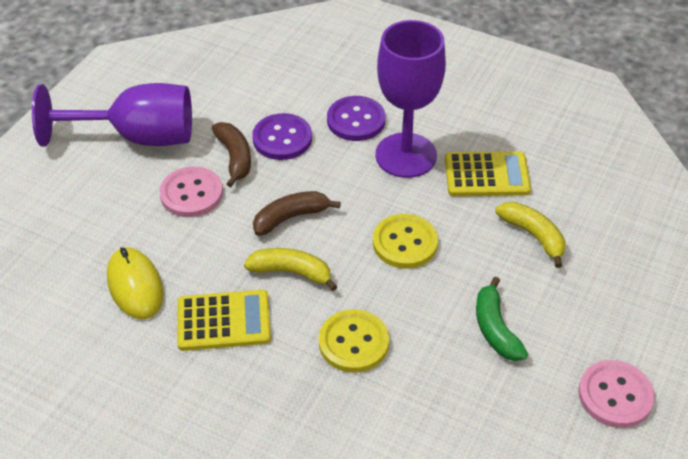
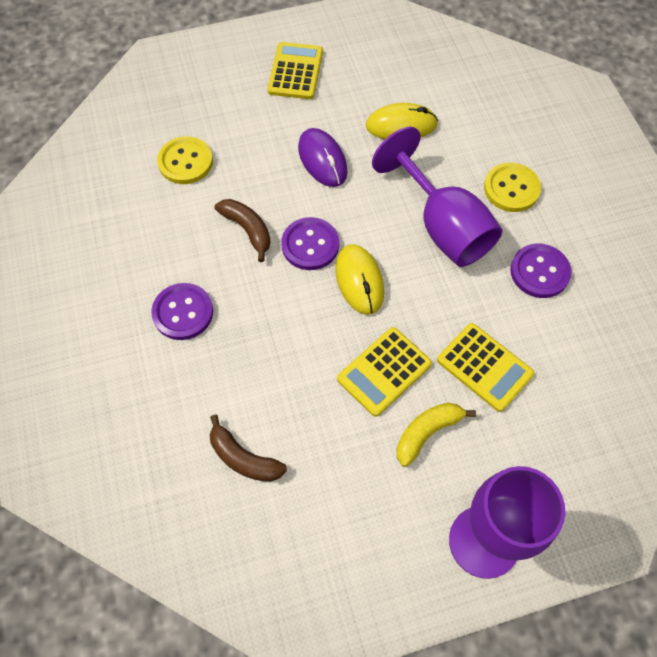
green banana: 1 -> 0
pink button: 2 -> 0
purple button: 2 -> 3
purple mouse: 0 -> 1
yellow banana: 2 -> 1
yellow calculator: 2 -> 3
yellow mouse: 1 -> 2

